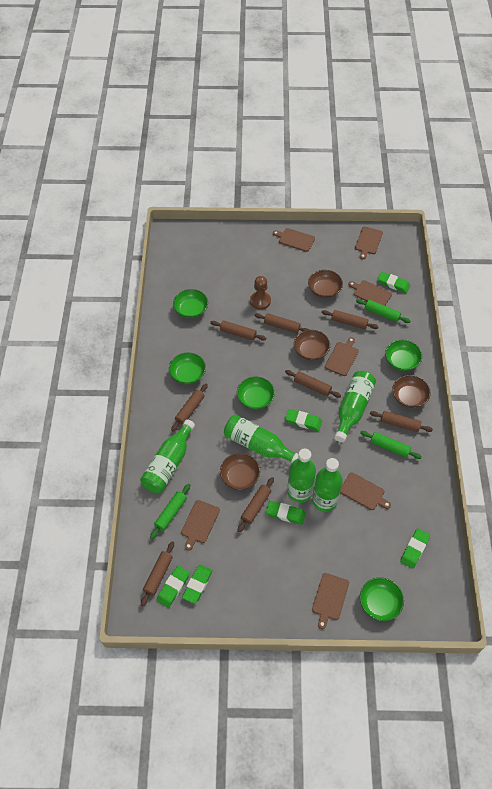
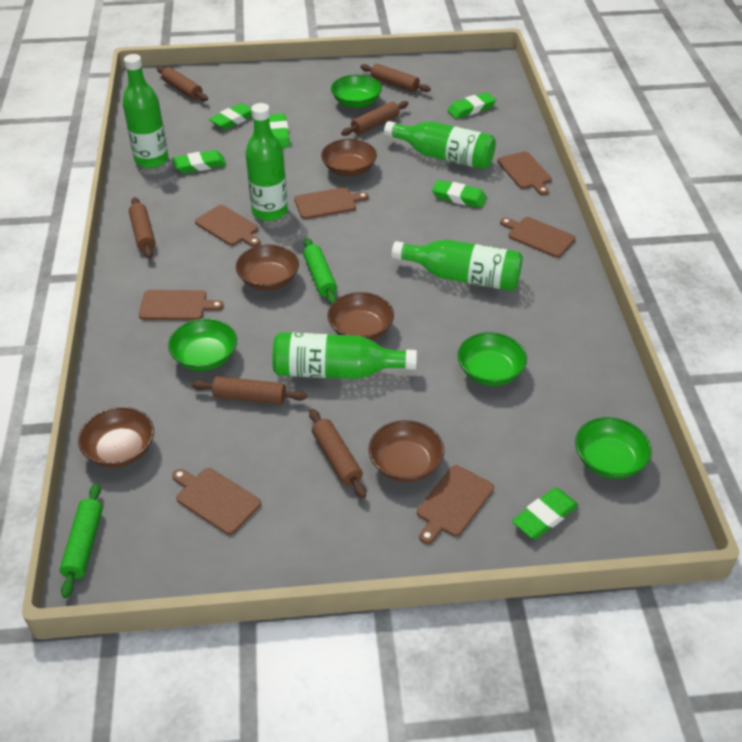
brown bowl: 4 -> 5
brown pawn: 1 -> 0
brown rolling pin: 8 -> 6
green bowl: 5 -> 4
green rolling pin: 3 -> 2

